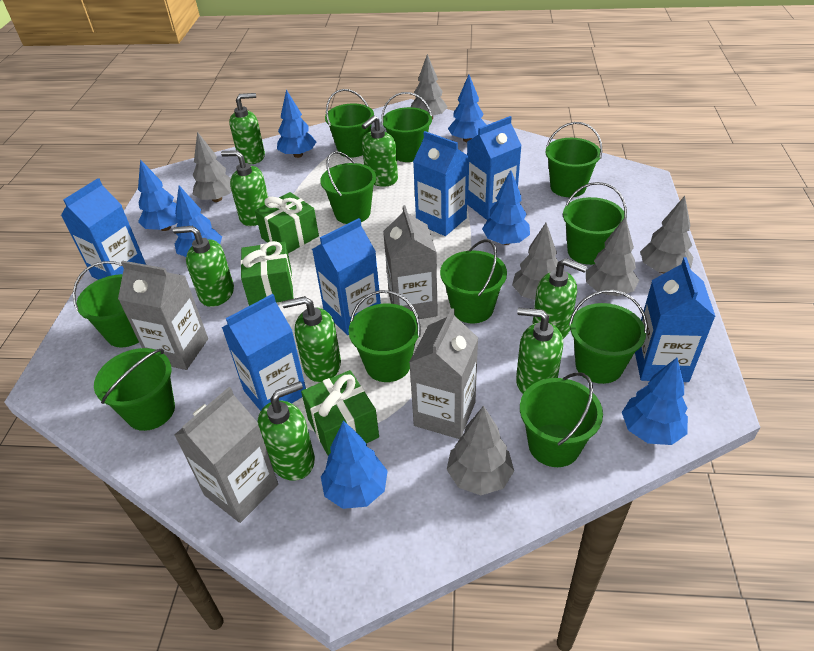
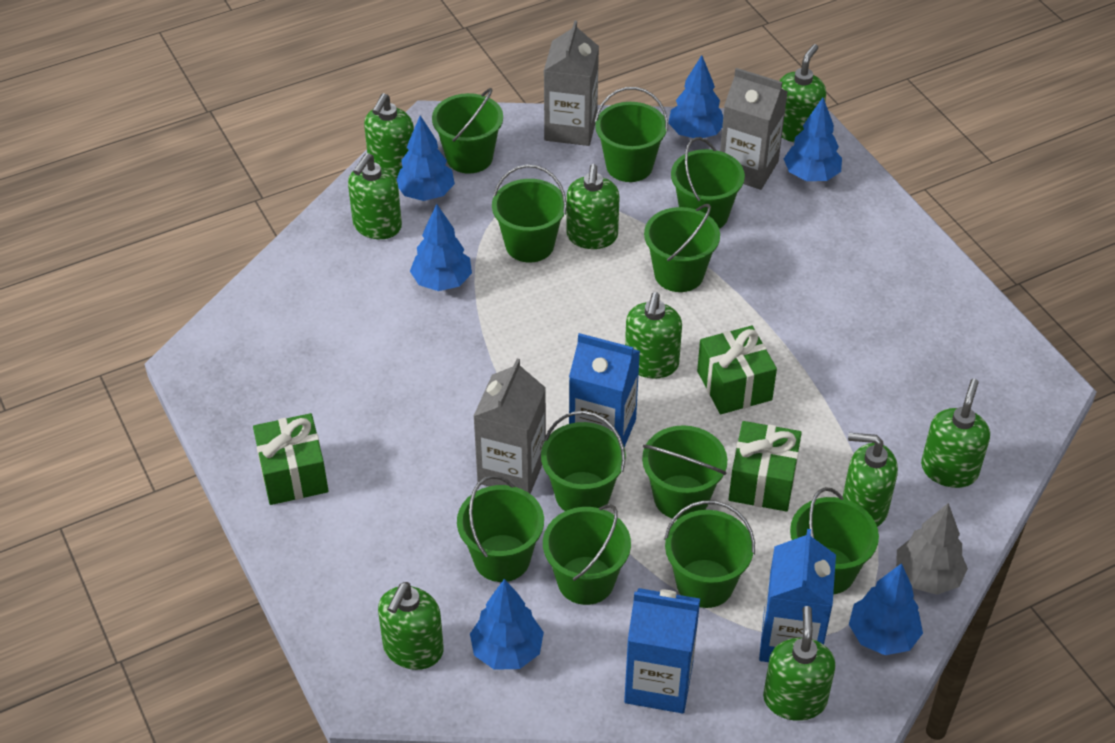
blue carton: 6 -> 3
blue tree: 7 -> 6
green soap dispenser: 8 -> 9
grey carton: 4 -> 3
grey tree: 6 -> 1

